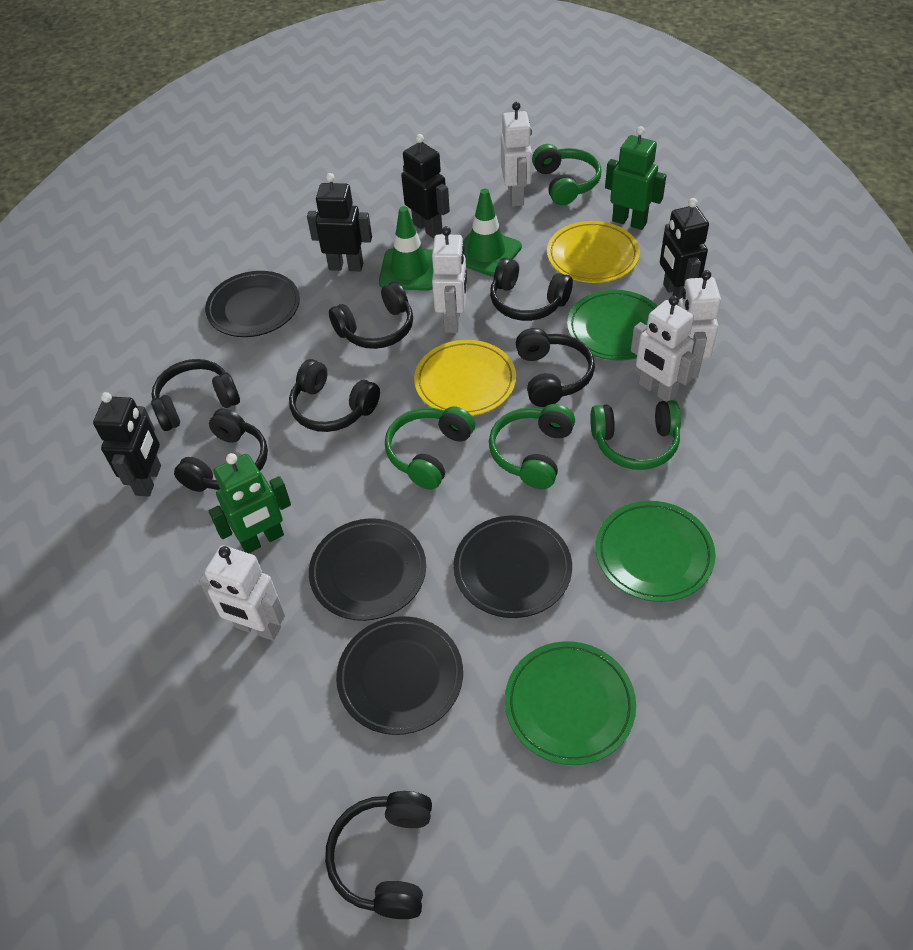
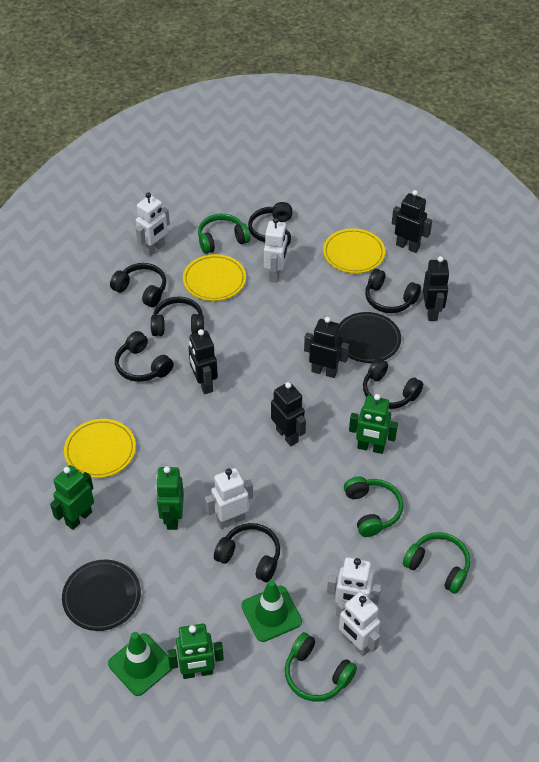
black plate: 4 -> 2
black robot: 4 -> 5
green plate: 3 -> 0
green robot: 2 -> 4
yellow plate: 2 -> 3

